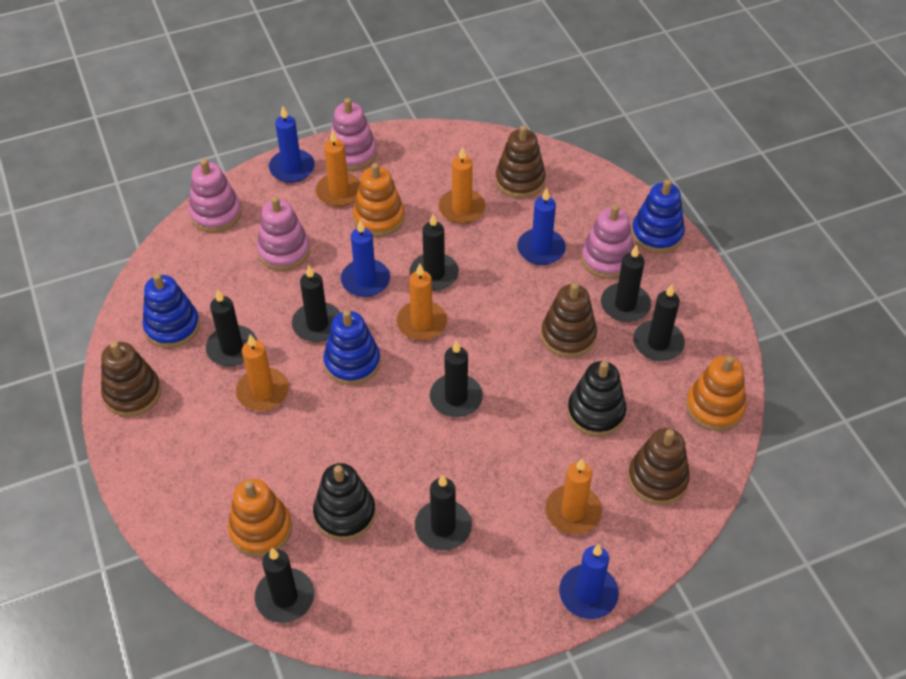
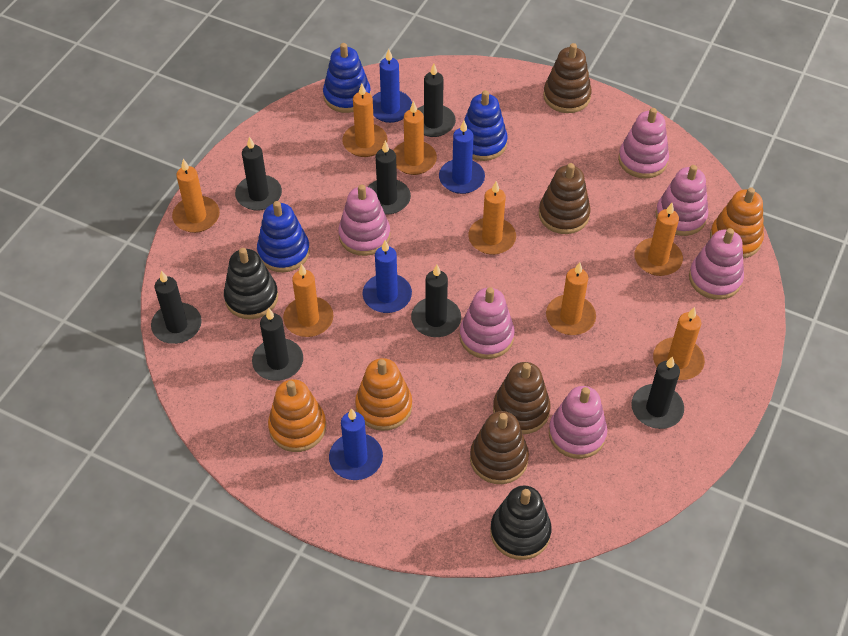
black candle: 8 -> 7
orange candle: 5 -> 8
pink stacking toy: 4 -> 6

